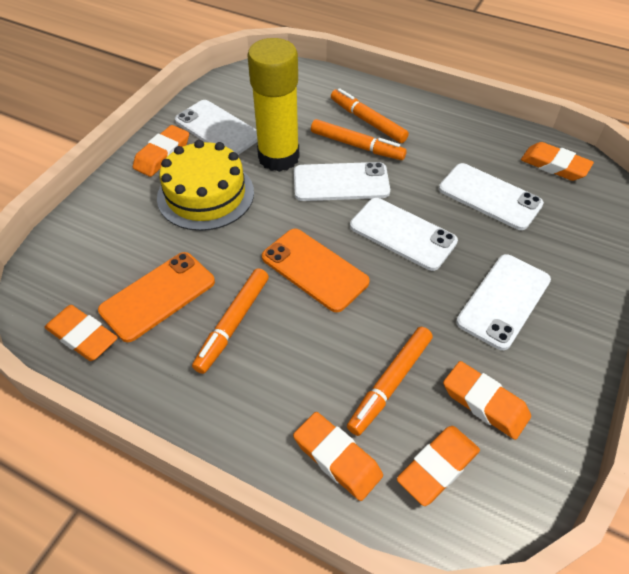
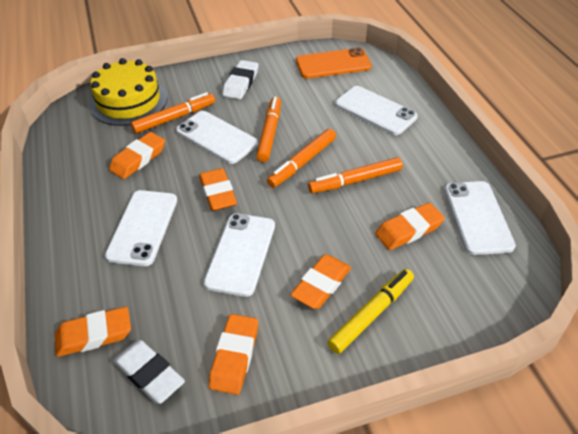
orange phone: 2 -> 1
white eraser: 0 -> 2
yellow glue stick: 1 -> 0
yellow marker: 0 -> 1

